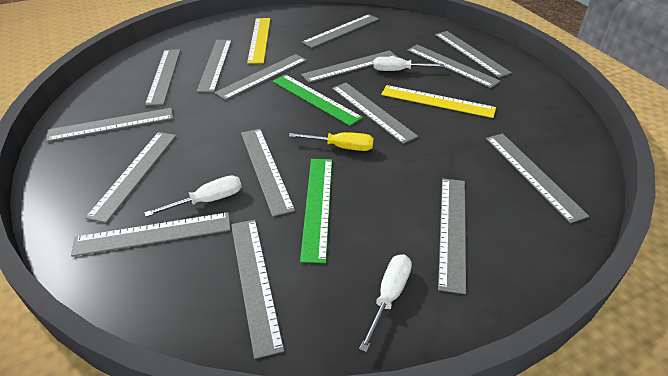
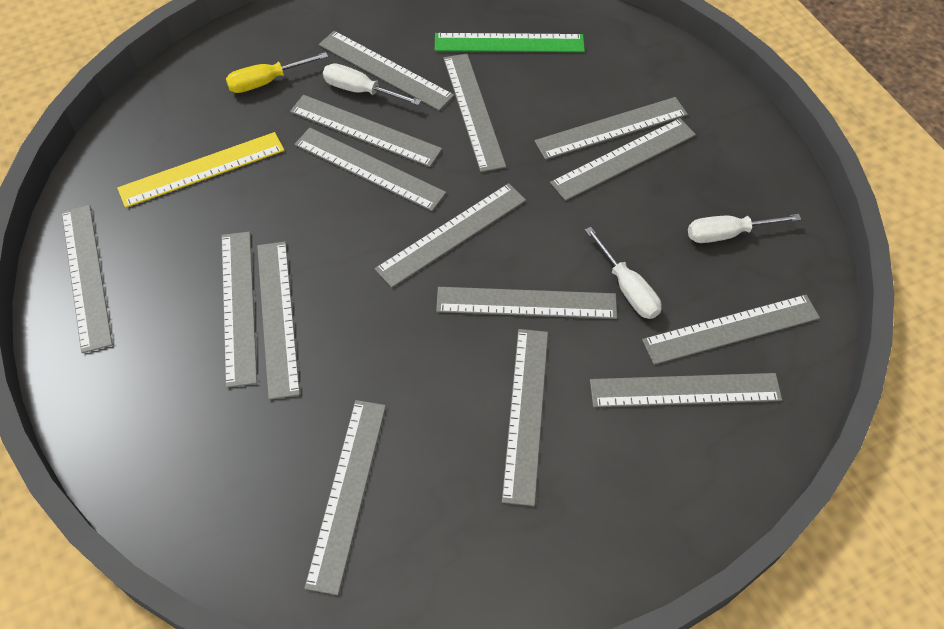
green ruler: 2 -> 1
yellow ruler: 2 -> 1

